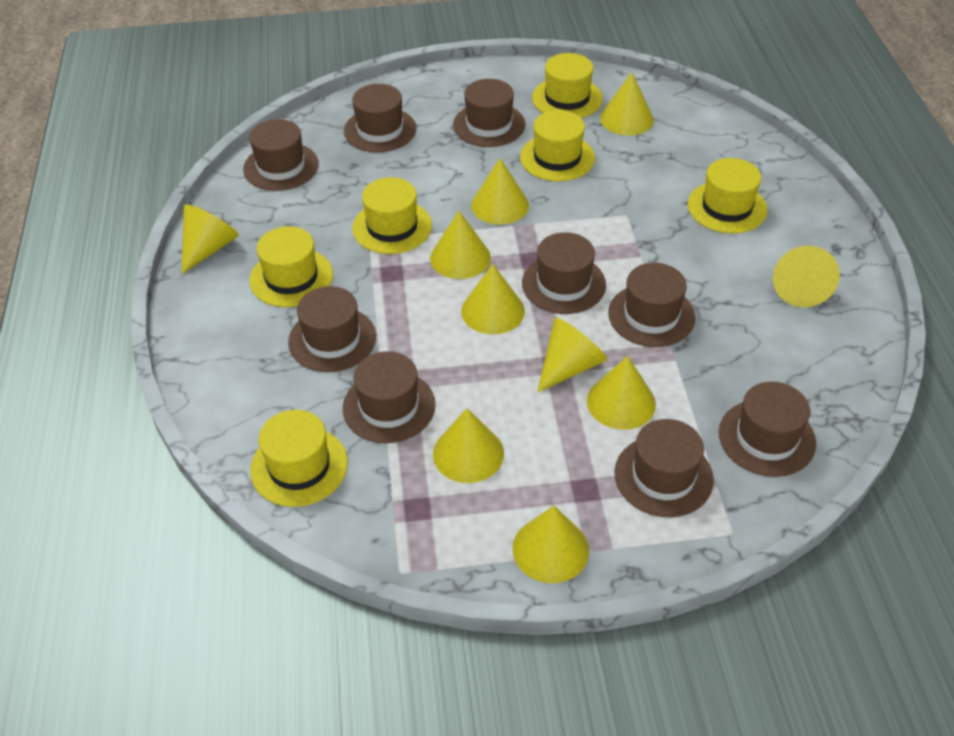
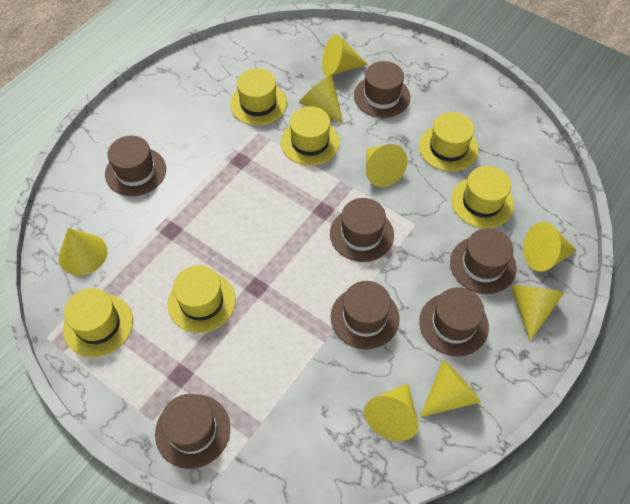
brown hat: 9 -> 7
yellow cone: 10 -> 8

